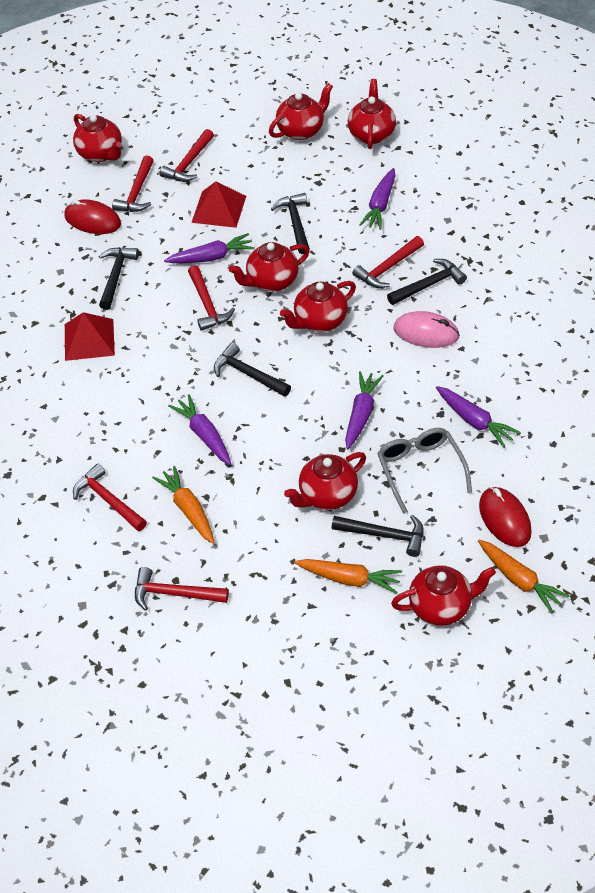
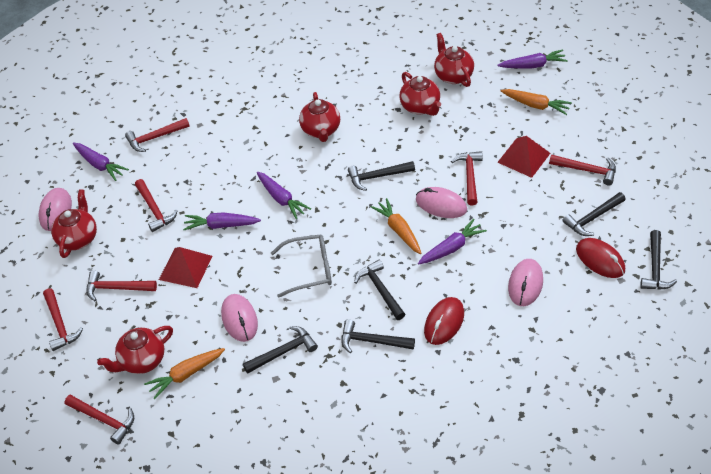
black hammer: 5 -> 6
pink mouse: 1 -> 4
red hammer: 6 -> 7
red teapot: 7 -> 5

